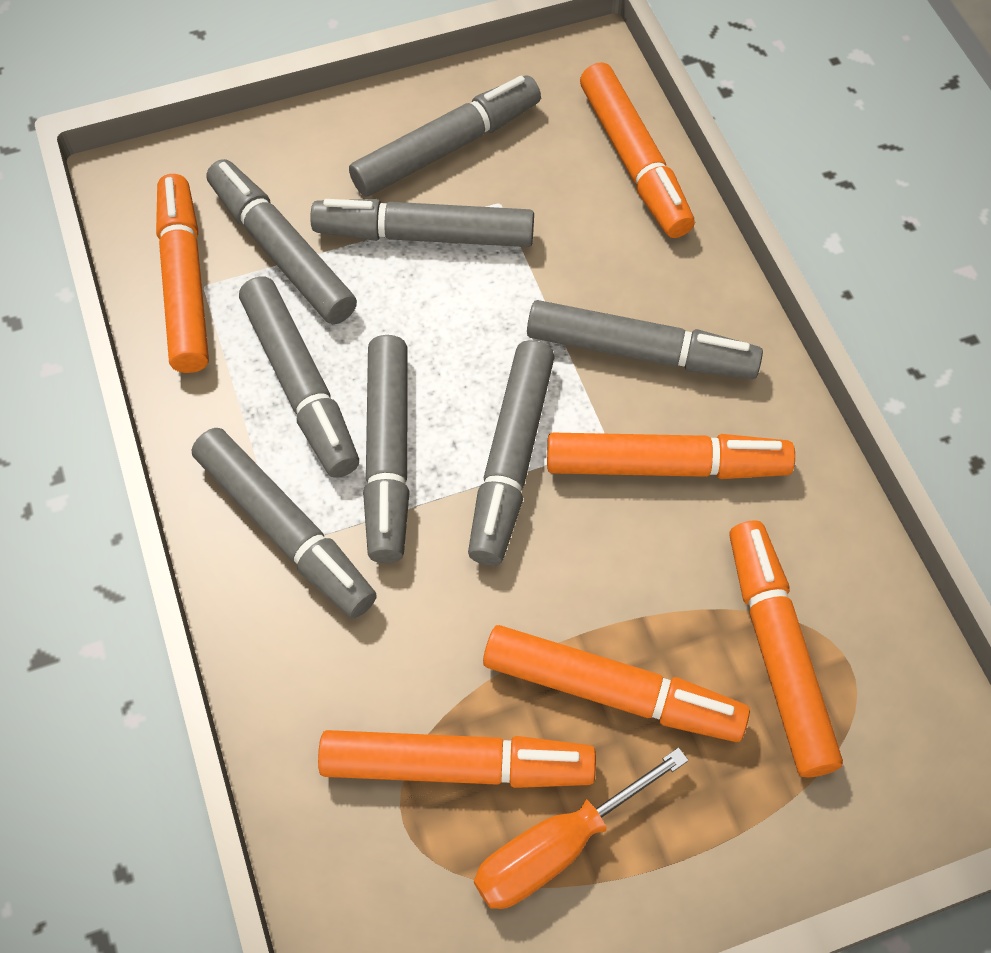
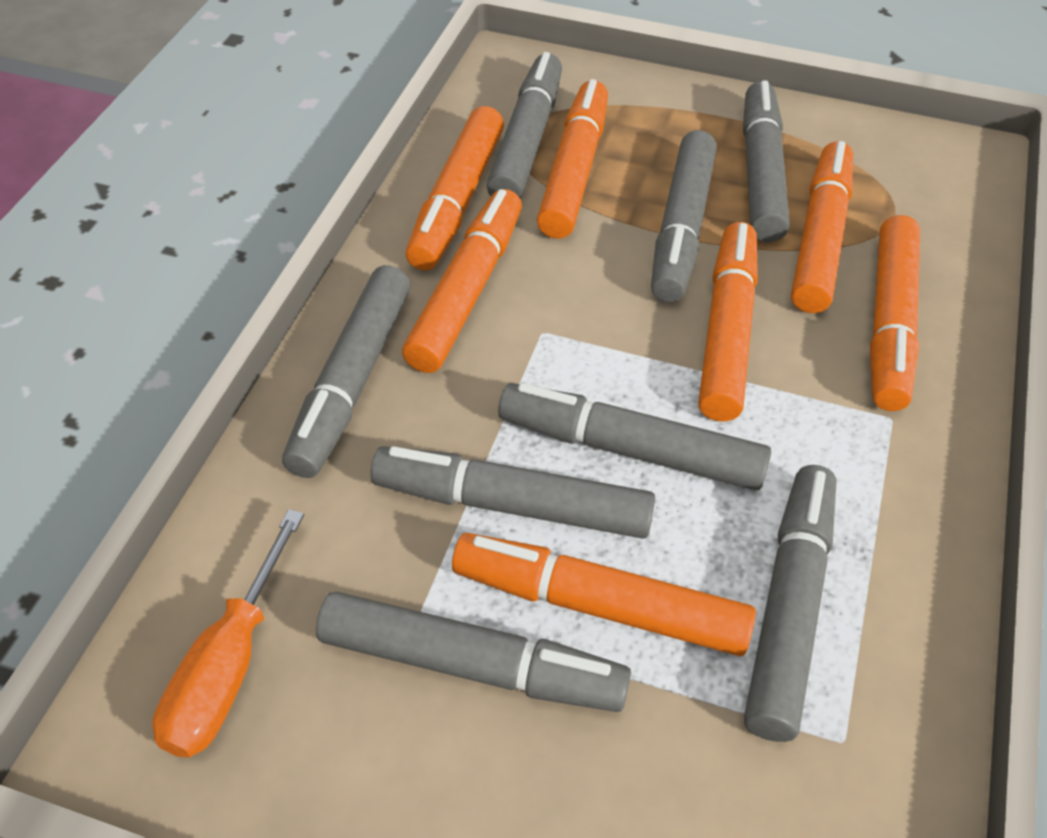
orange marker: 6 -> 7

